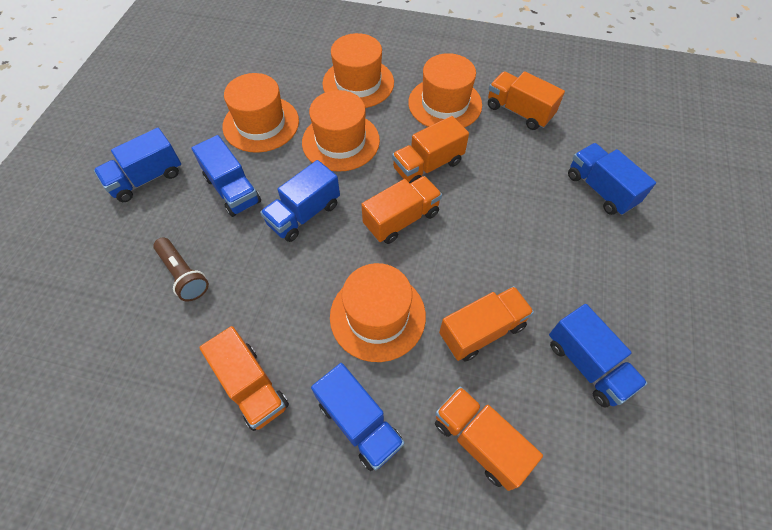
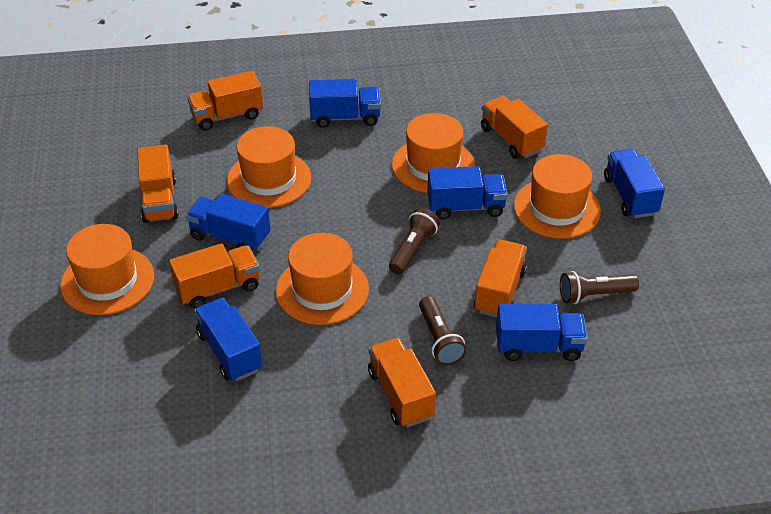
brown flashlight: 1 -> 3

